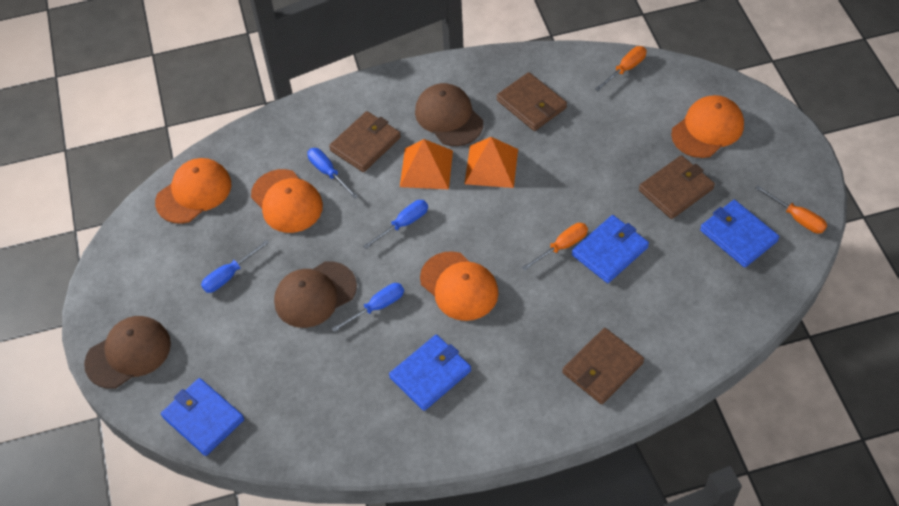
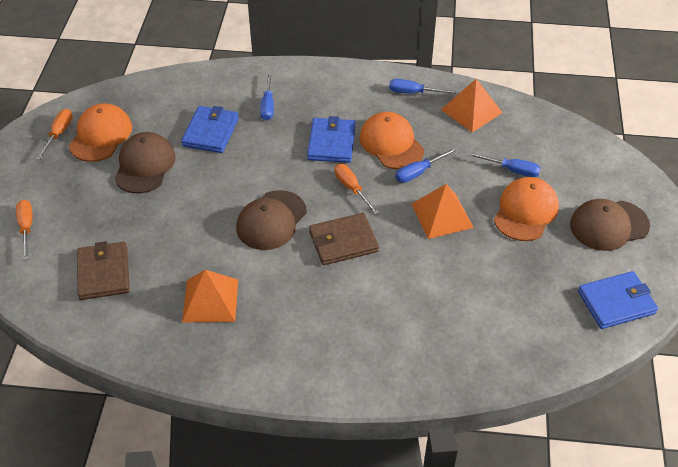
blue wallet: 4 -> 3
brown wallet: 4 -> 2
orange cap: 4 -> 3
orange pyramid: 2 -> 3

